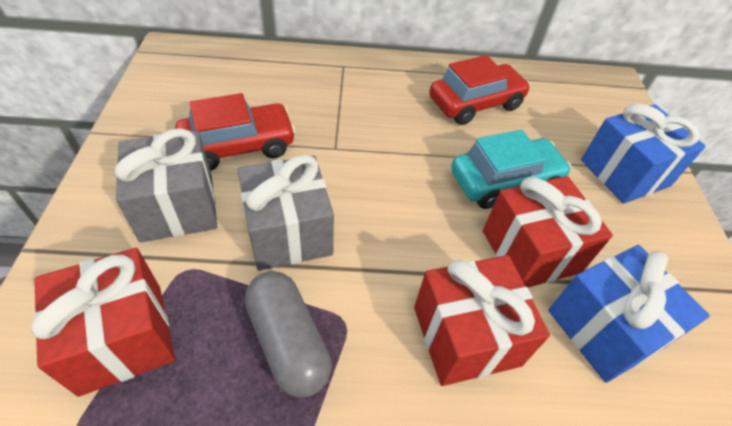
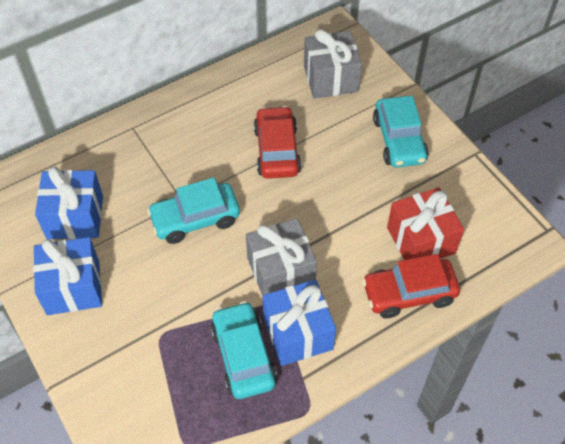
blue gift: 2 -> 3
grey capsule: 1 -> 0
red gift: 3 -> 1
turquoise car: 1 -> 3

